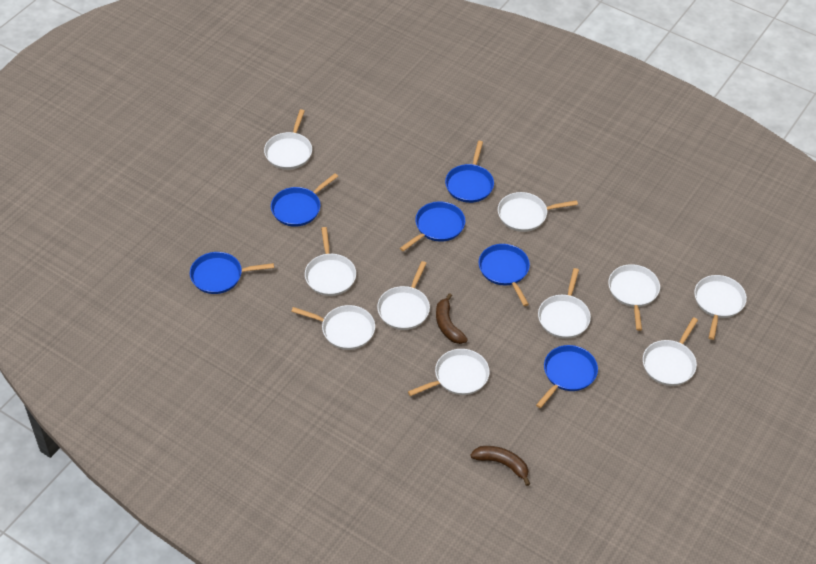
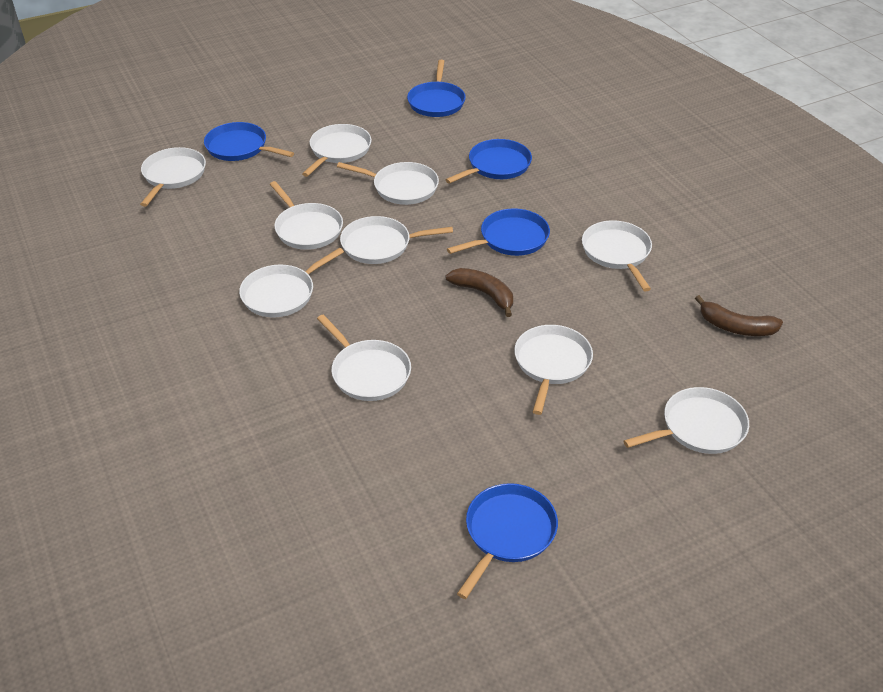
blue pan: 6 -> 5

